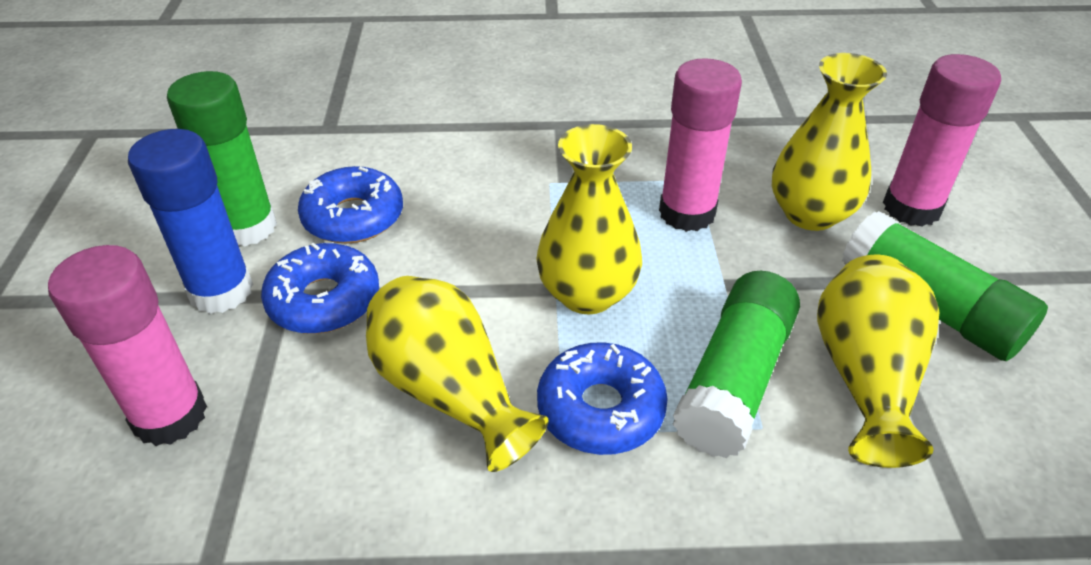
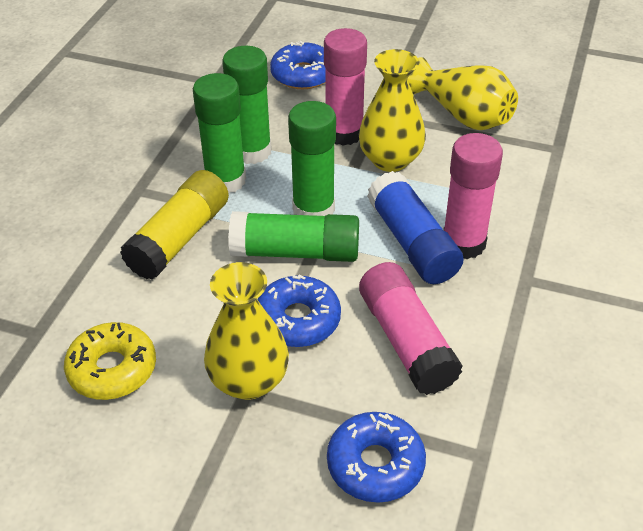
green glue stick: 3 -> 4
yellow donut: 0 -> 1
yellow glue stick: 0 -> 1
yellow vase: 4 -> 3

